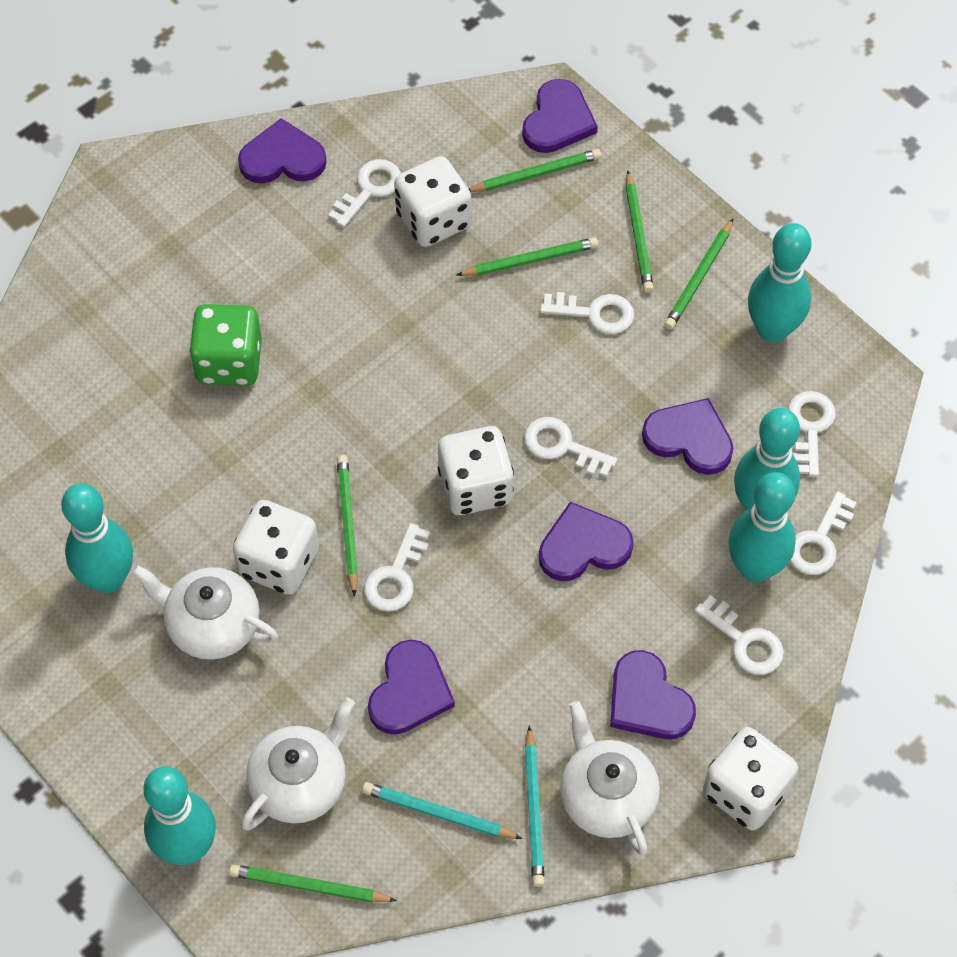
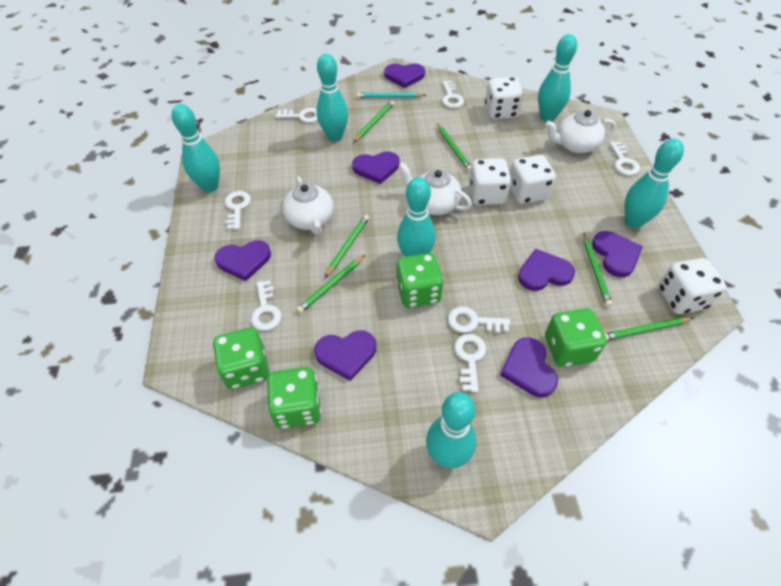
green dice: 1 -> 4
purple heart: 6 -> 7
turquoise bowling pin: 5 -> 6
turquoise pencil: 2 -> 1

